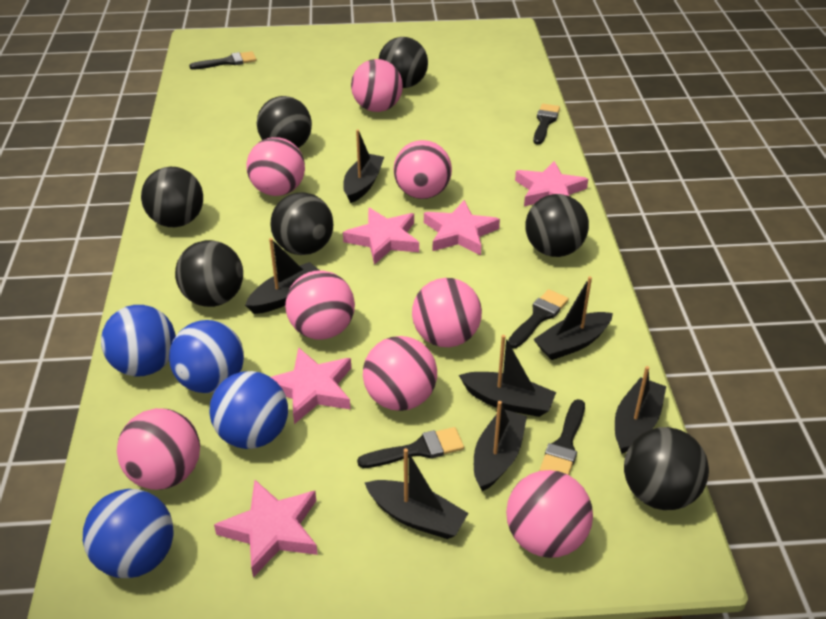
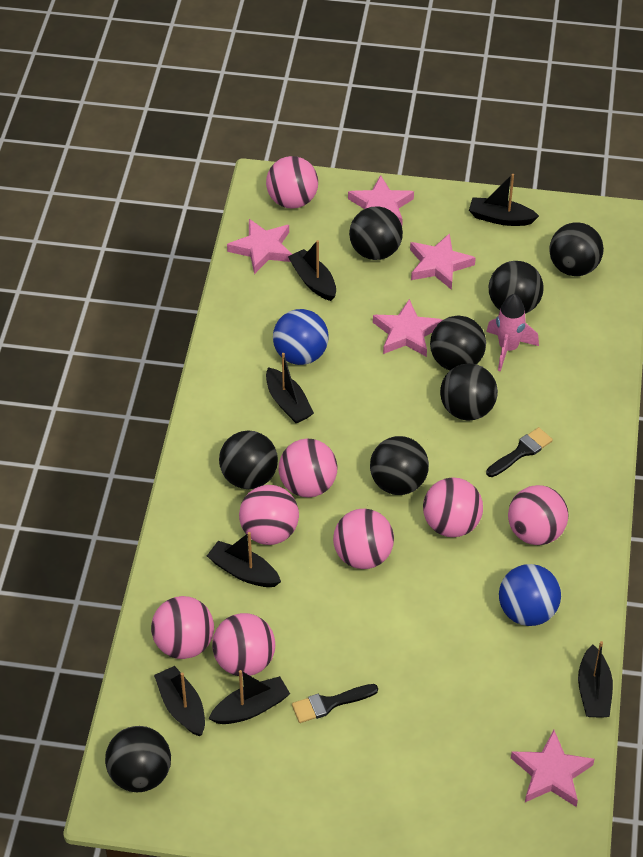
black ball: 7 -> 8
black brush: 5 -> 2
blue ball: 4 -> 2
pink rocket: 0 -> 1

